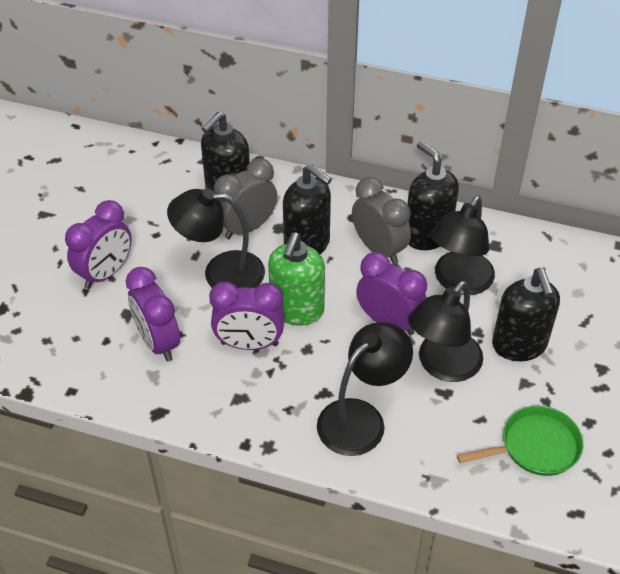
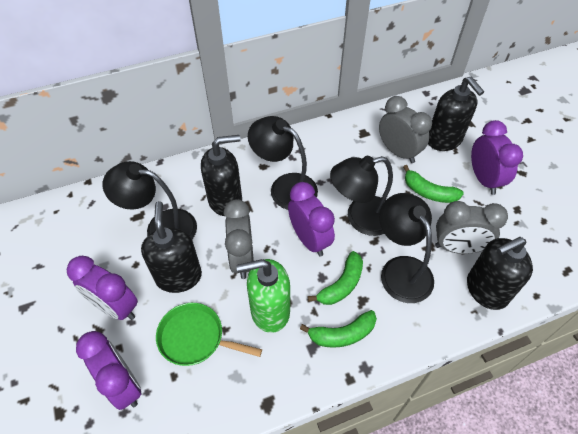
green banana: 0 -> 3
grey clock: 2 -> 3

